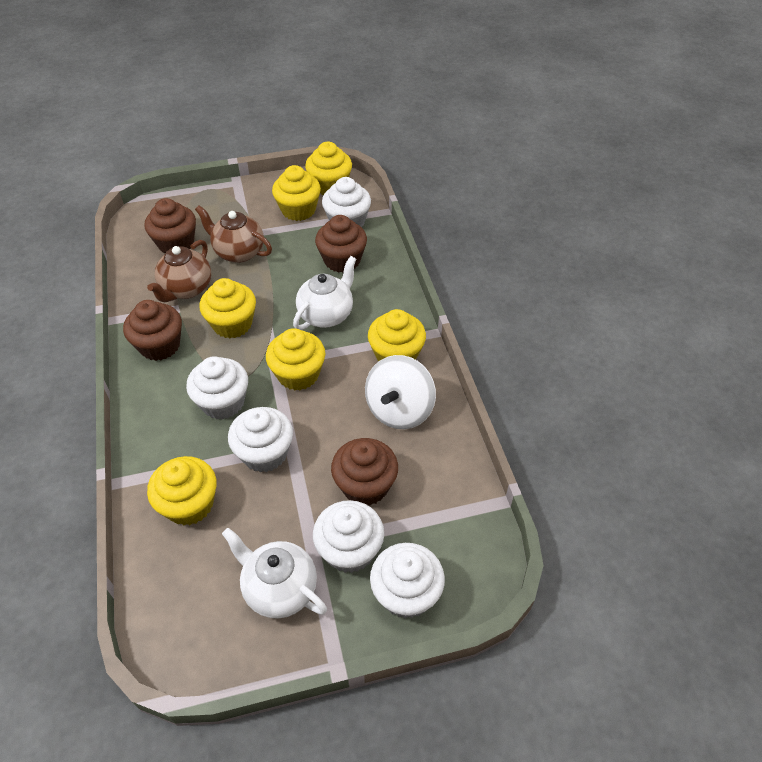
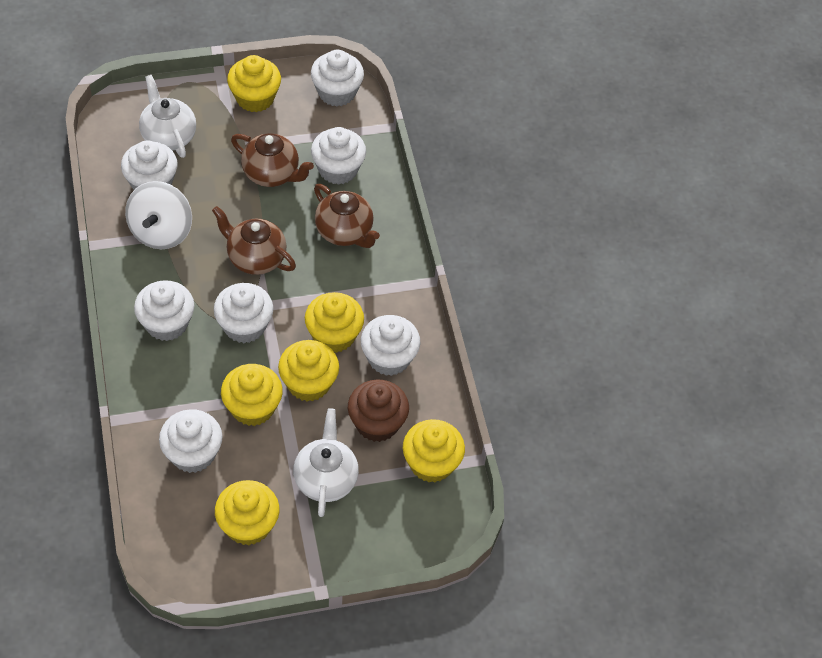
brown cupcake: 4 -> 1
brown teapot: 2 -> 3
white cupcake: 5 -> 7

